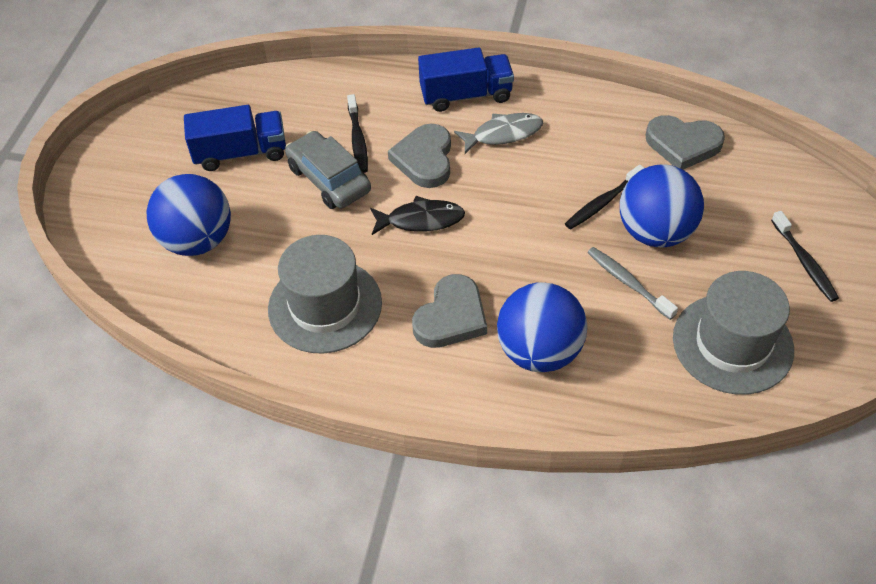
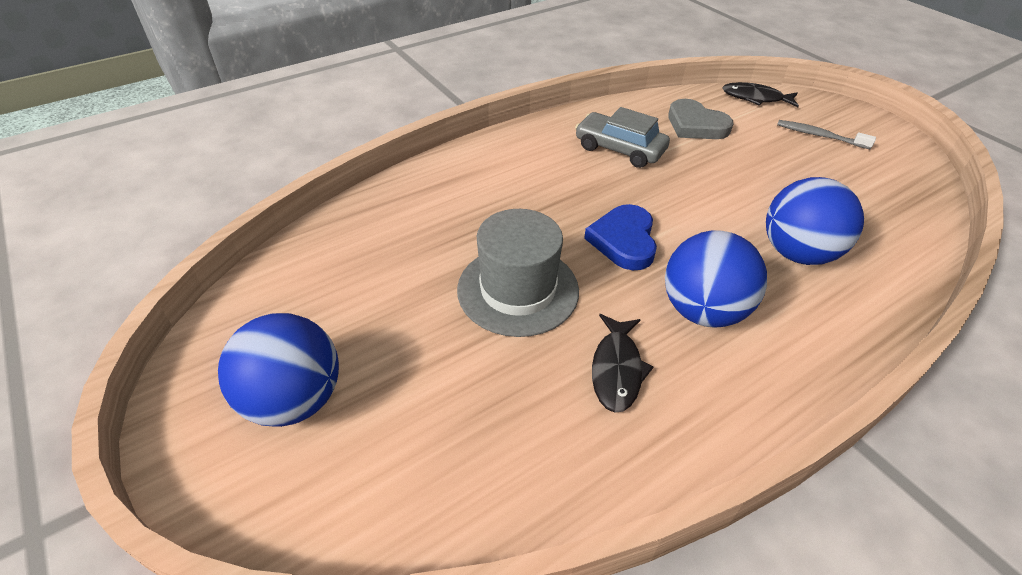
black fish: 1 -> 2
black toothbrush: 3 -> 0
blue heart: 0 -> 1
blue truck: 2 -> 0
grey fish: 1 -> 0
grey hat: 2 -> 1
grey heart: 3 -> 1

